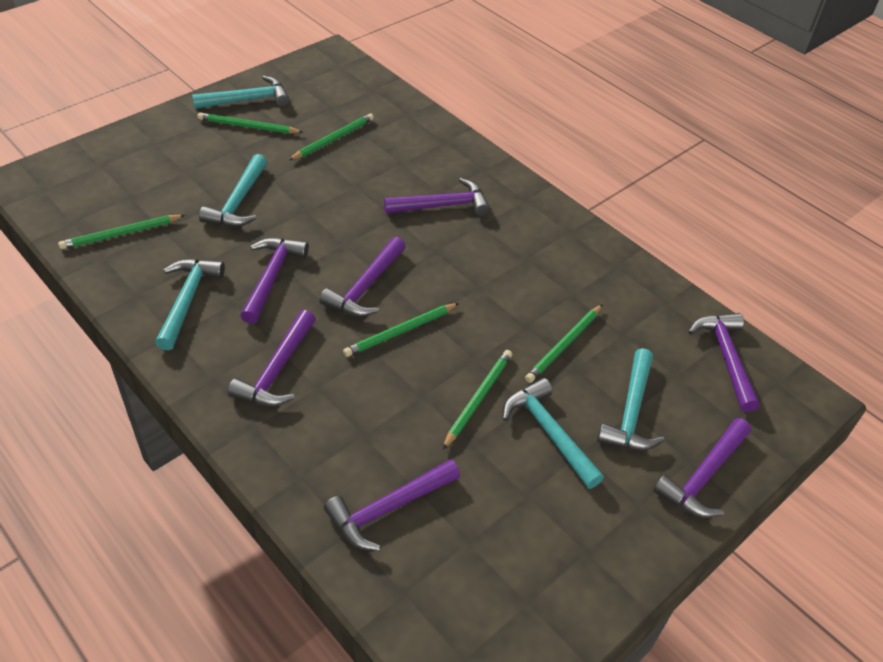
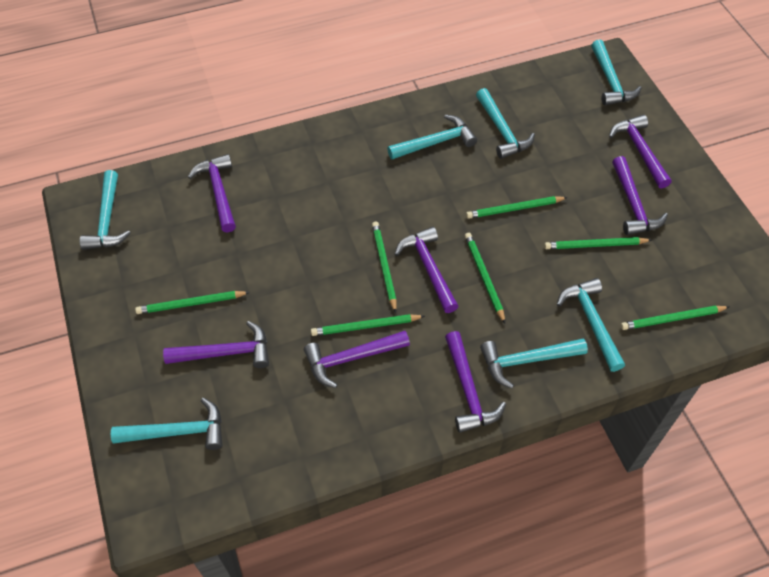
green pencil: 6 -> 7
turquoise hammer: 5 -> 7

